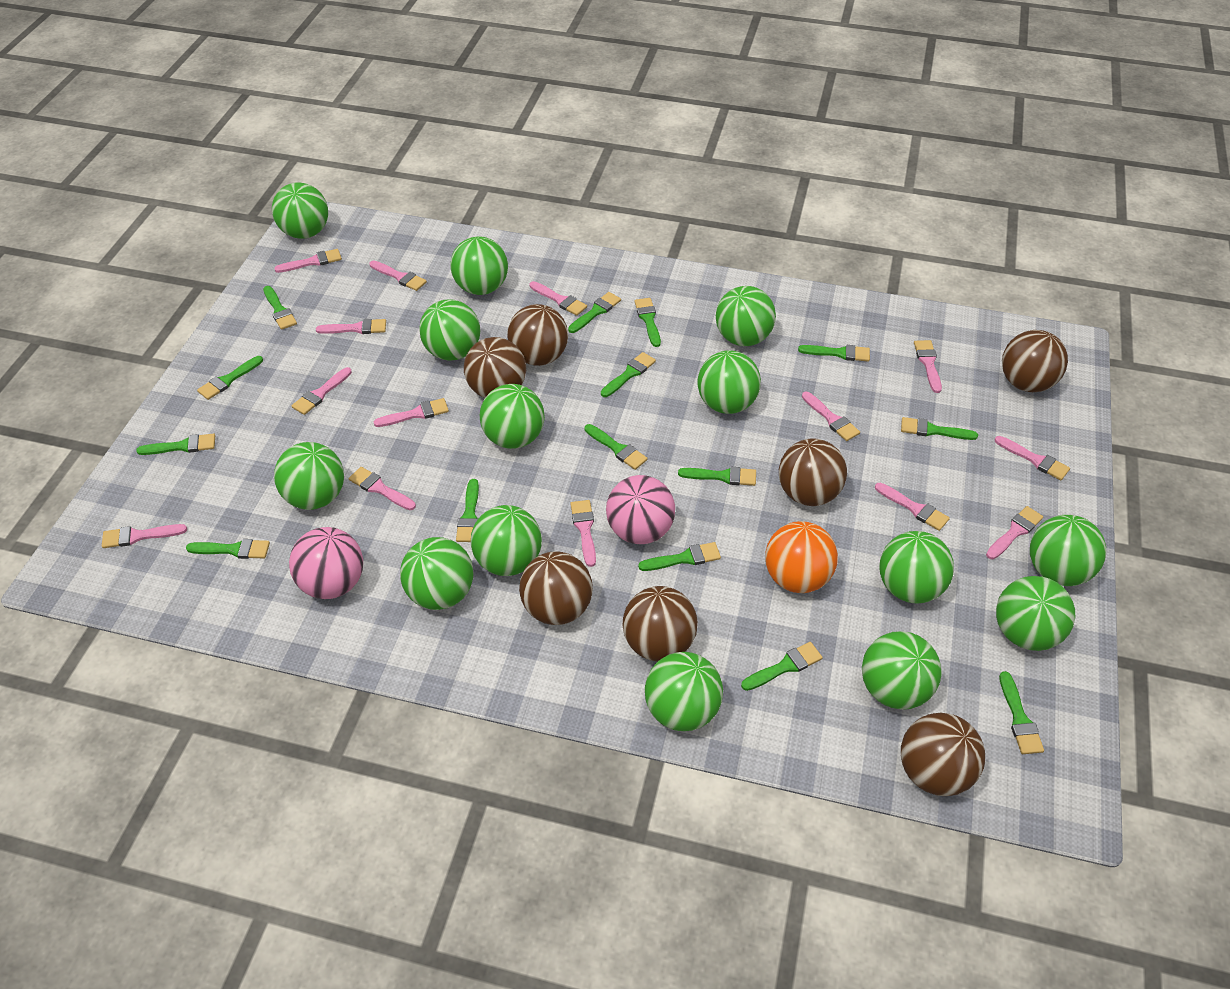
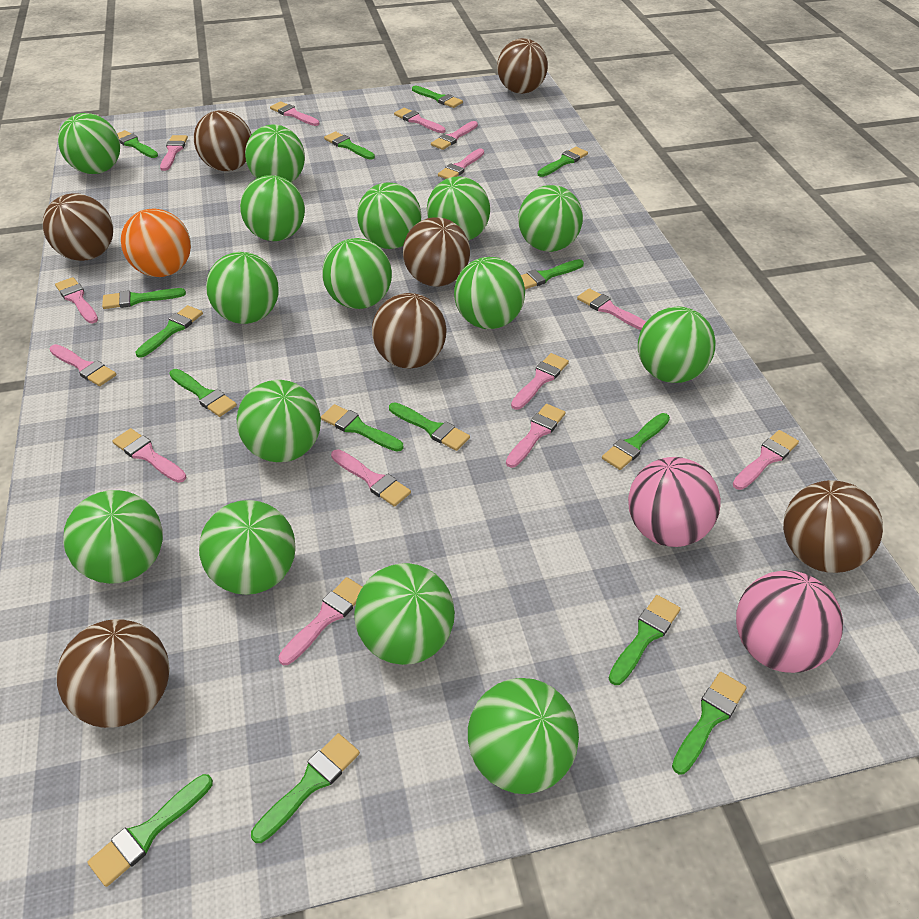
green ball: 14 -> 15

